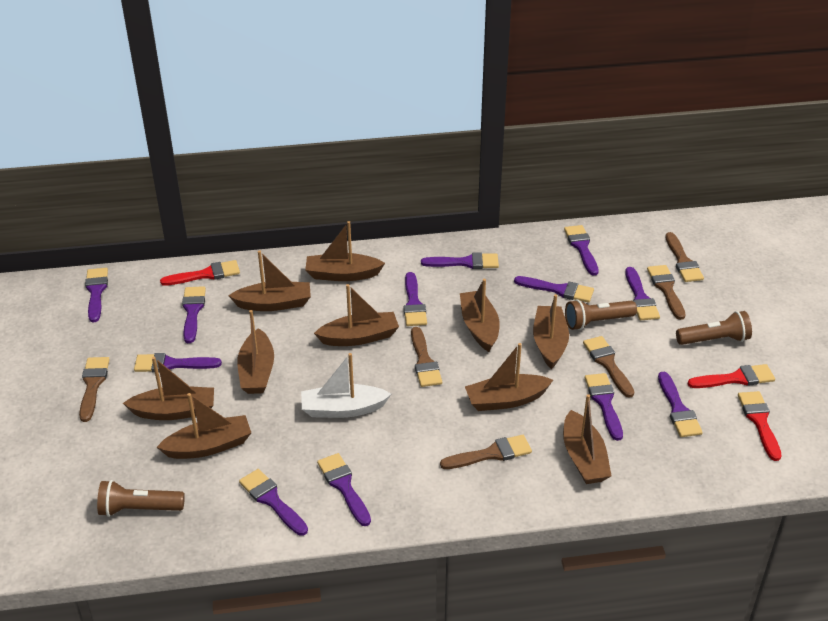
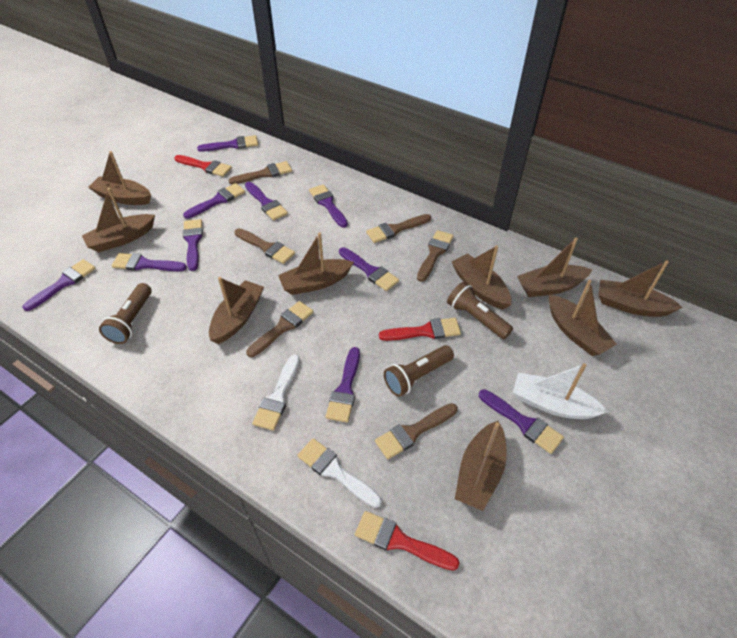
brown boat: 10 -> 9
purple brush: 12 -> 10
white brush: 0 -> 2

